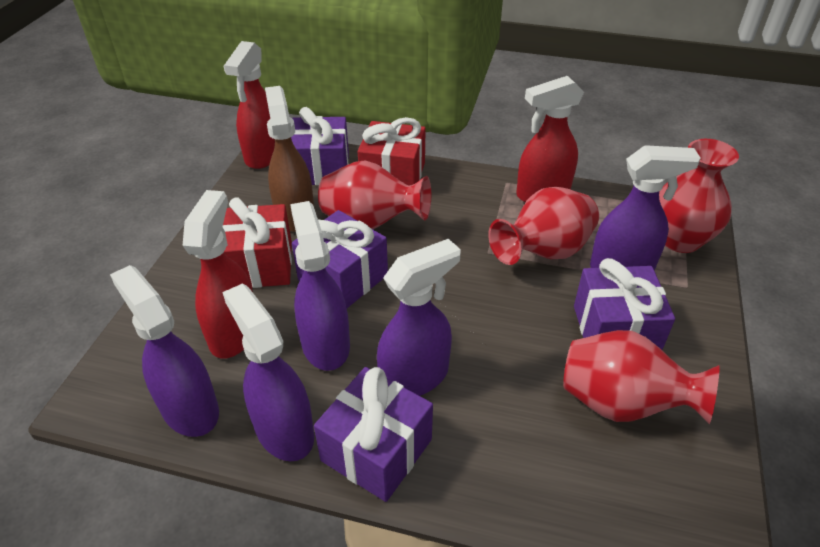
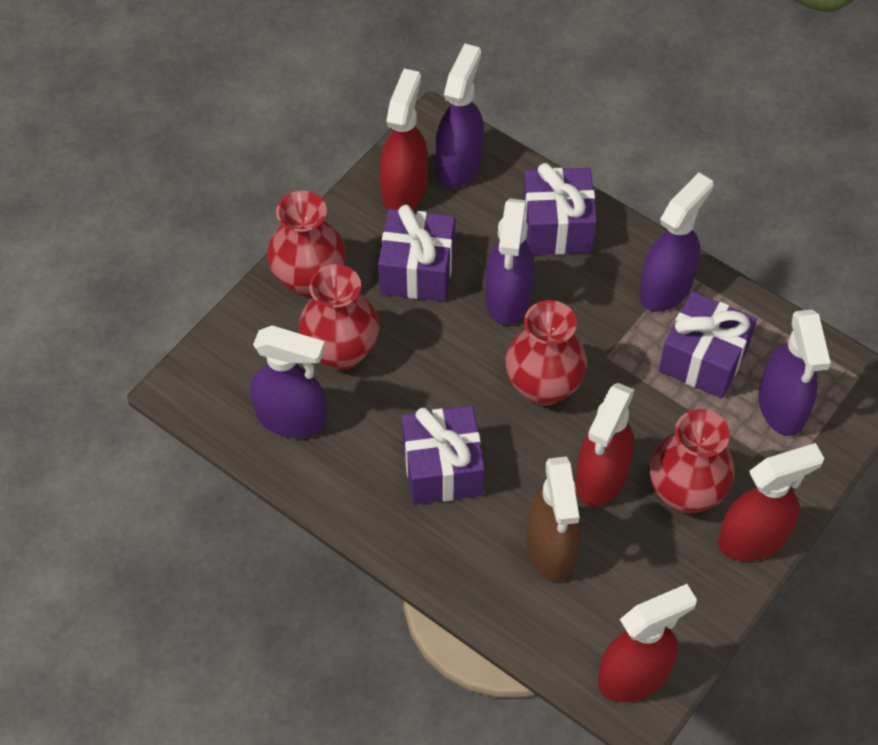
red gift: 2 -> 0
red spray bottle: 3 -> 4

